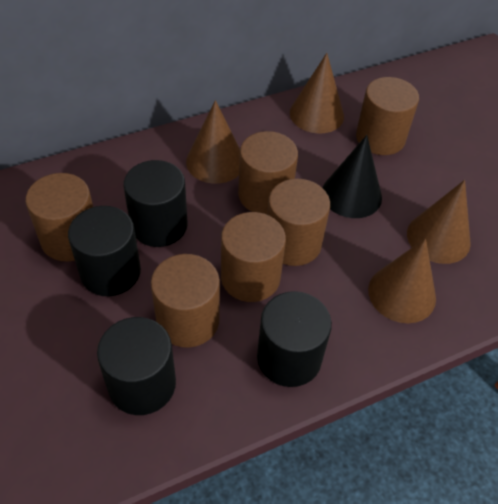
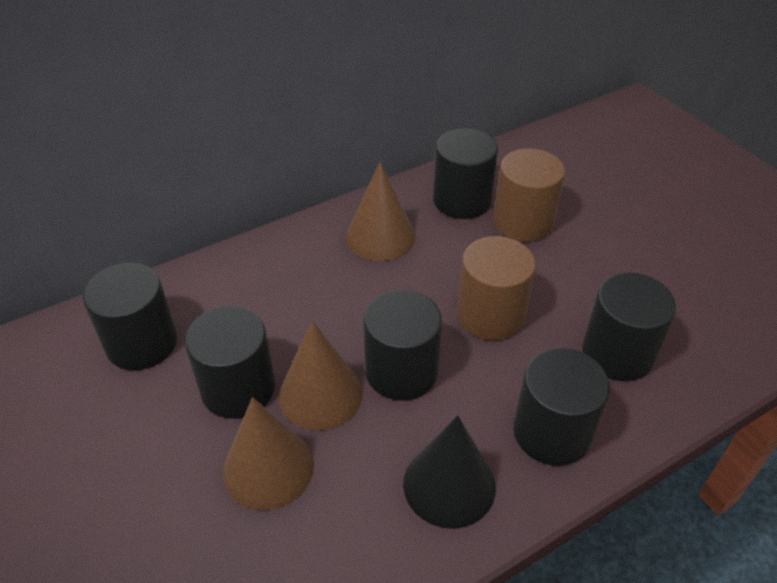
black cylinder: 4 -> 6
brown cone: 4 -> 3
brown cylinder: 6 -> 2

